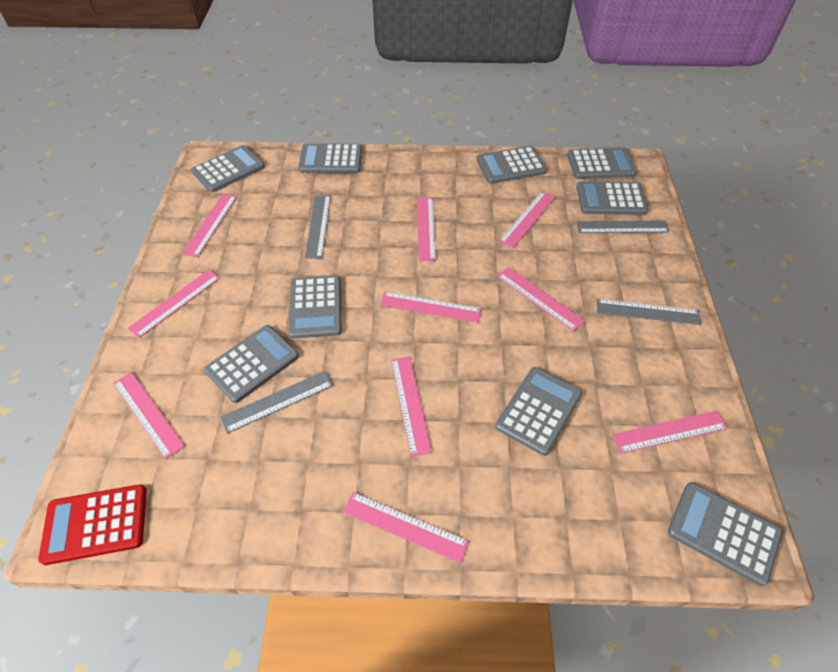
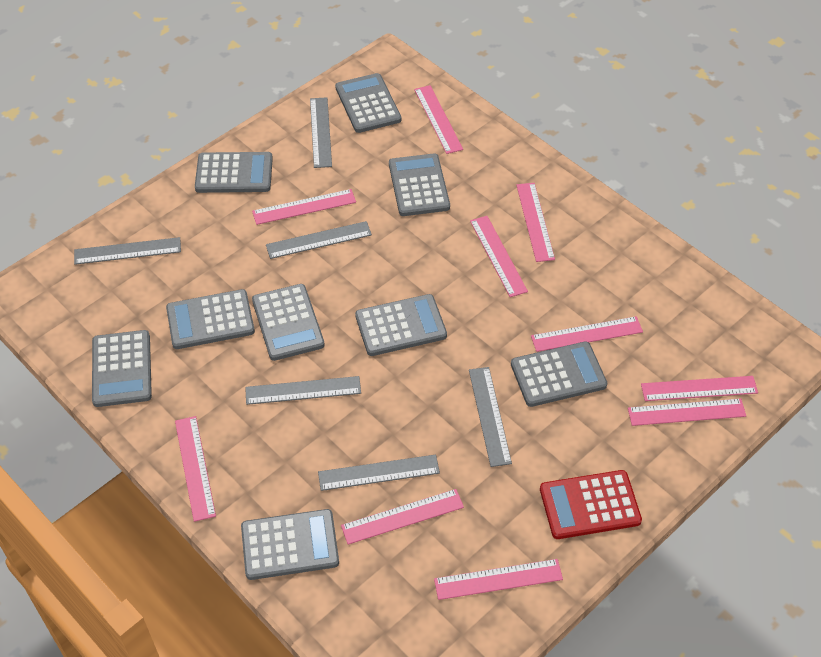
grey ruler: 4 -> 6

